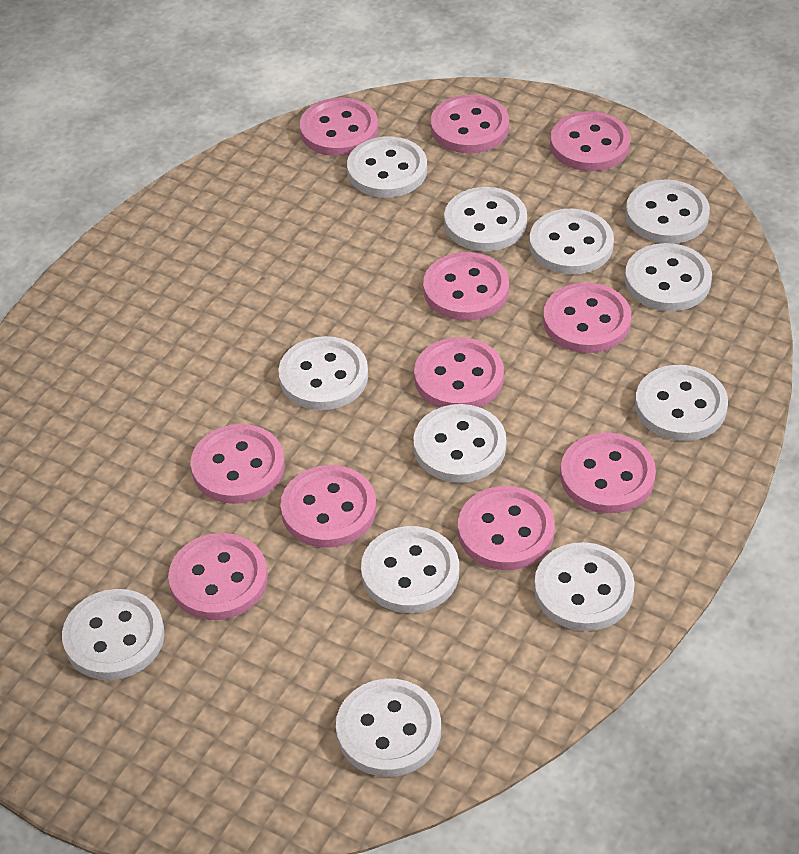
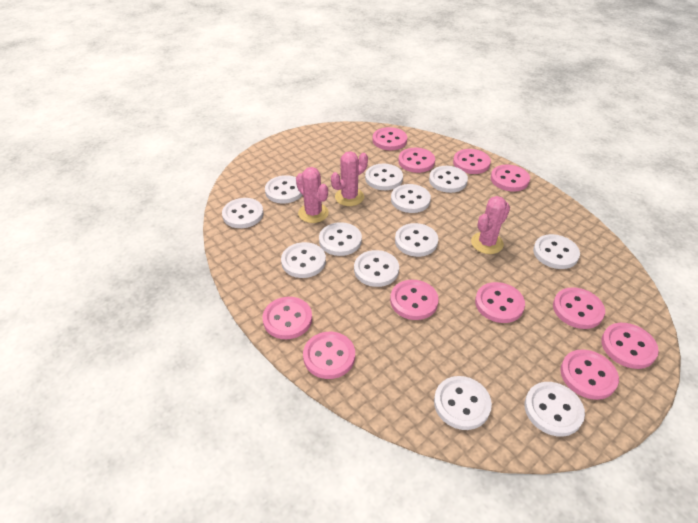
pink cactus: 0 -> 3

